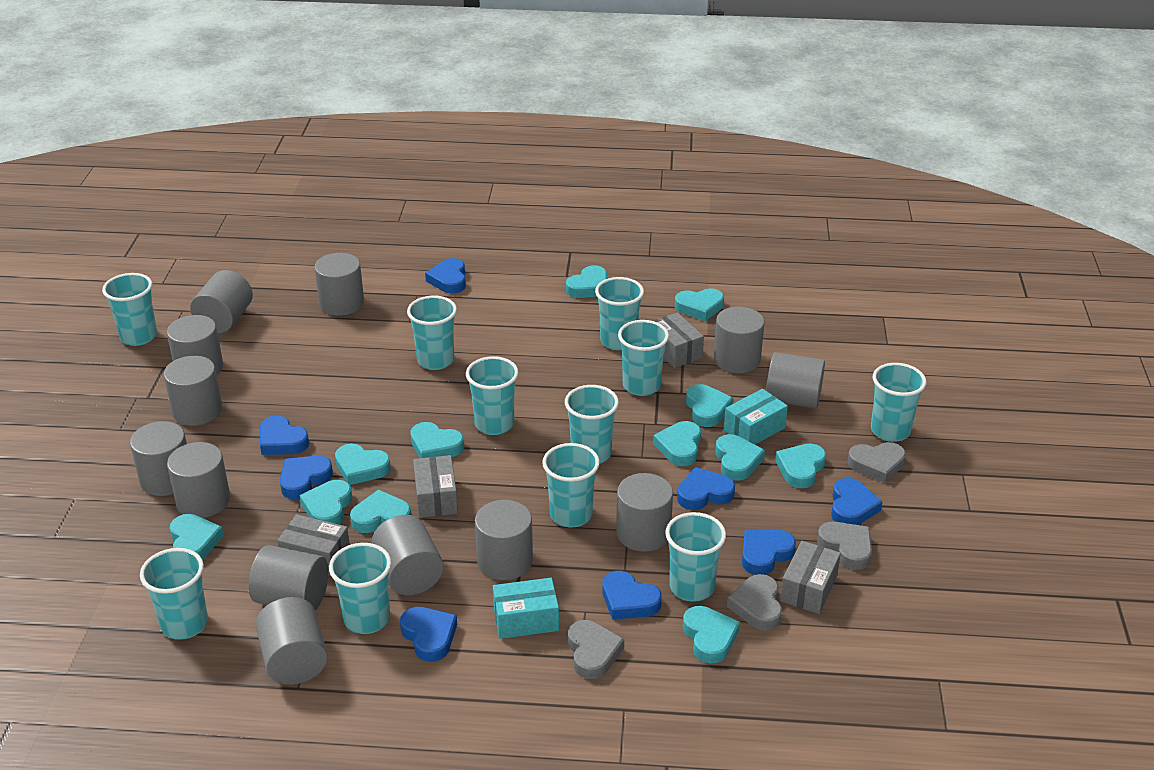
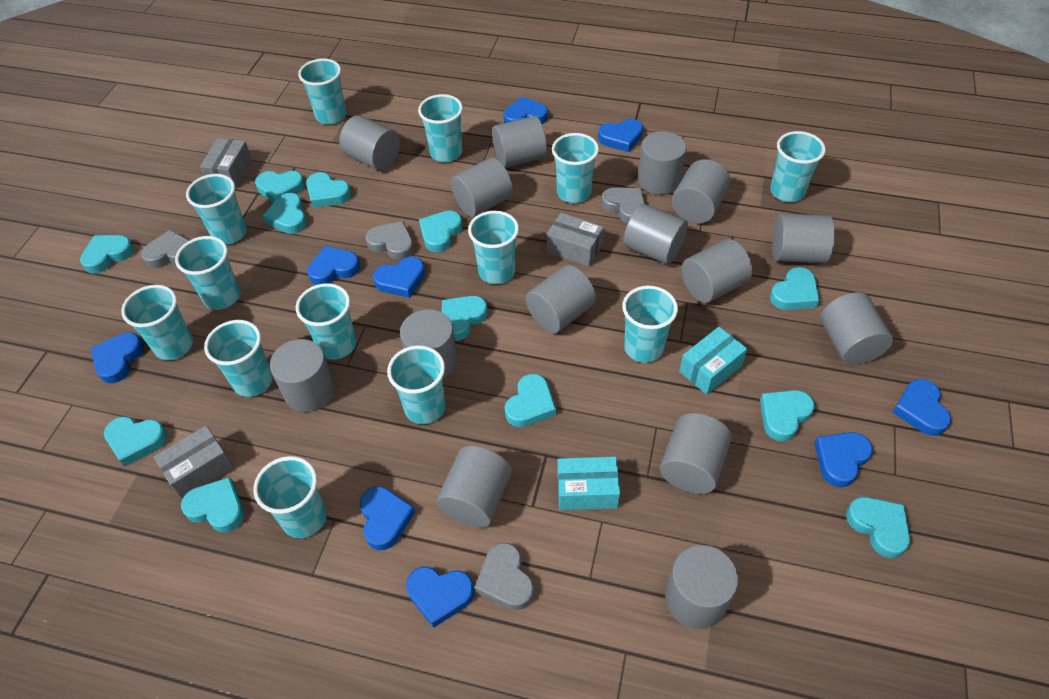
blue heart: 8 -> 9
grey box: 4 -> 3
grey cylinder: 13 -> 15
turquoise cup: 11 -> 13

